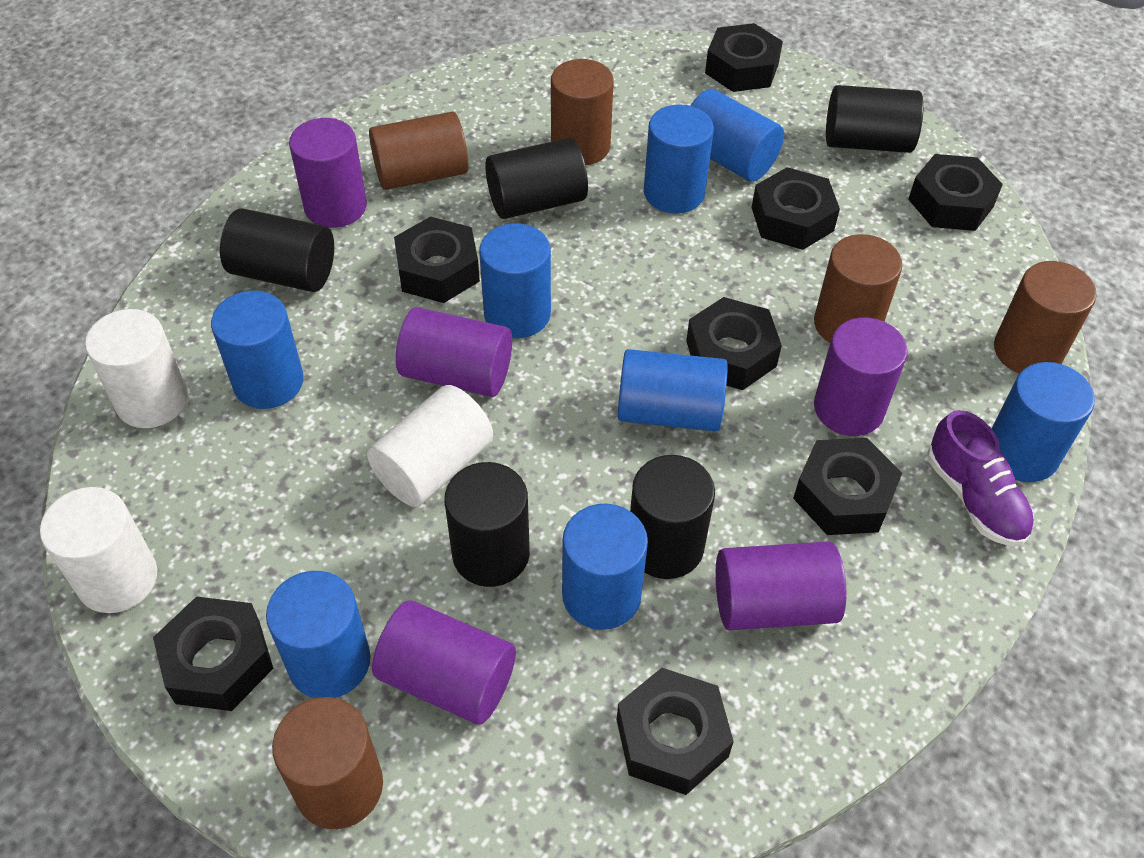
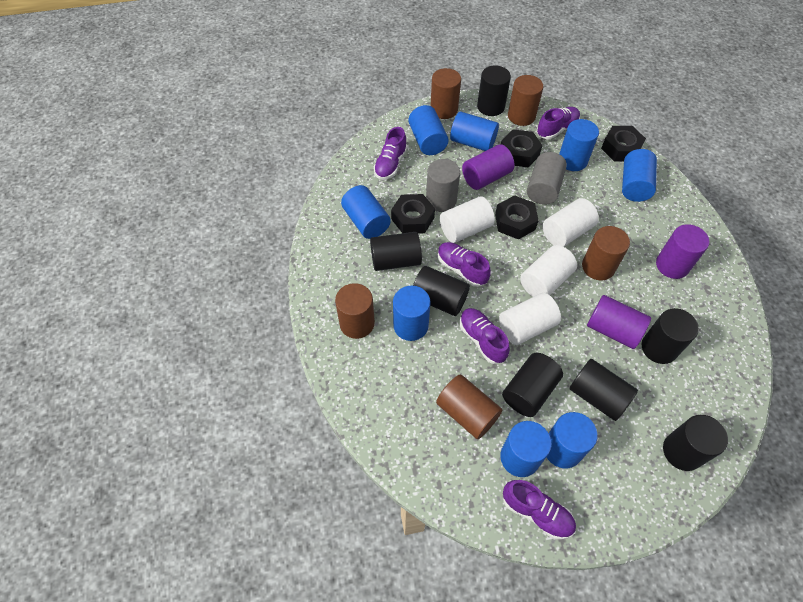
black cylinder: 5 -> 7
black nut: 8 -> 4
grey cylinder: 0 -> 2
purple cylinder: 5 -> 3
purple shoe: 1 -> 5
white cylinder: 3 -> 4

